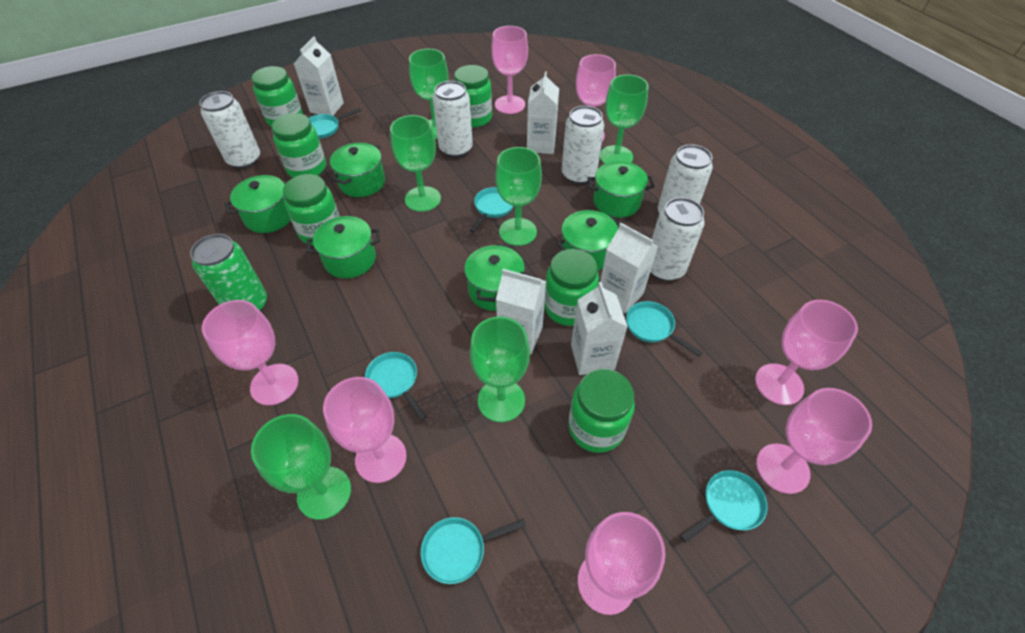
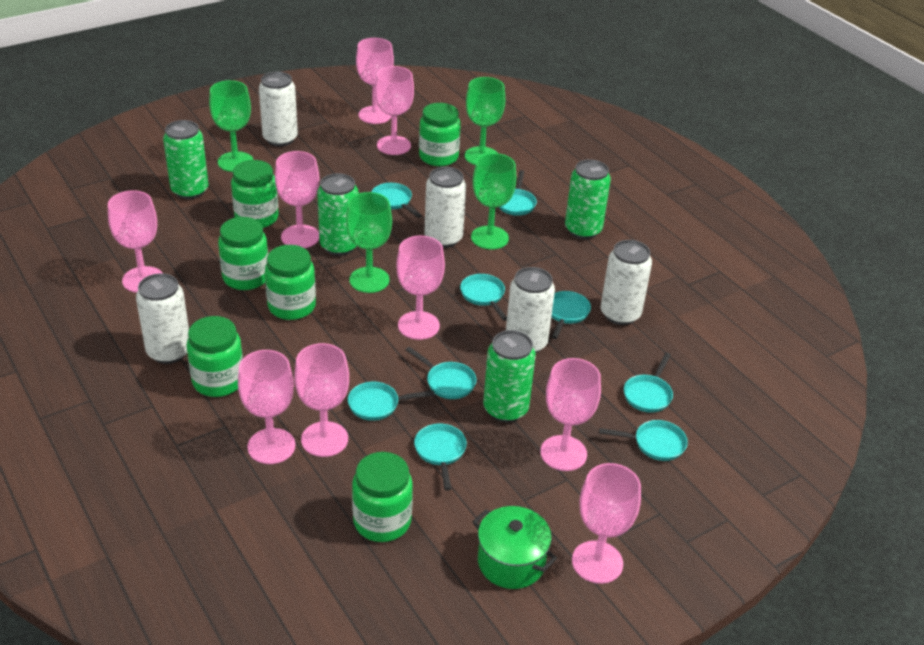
green can: 1 -> 4
green goblet: 6 -> 4
green pot: 6 -> 1
pink goblet: 7 -> 9
turquoise pan: 6 -> 9
white carton: 5 -> 0

